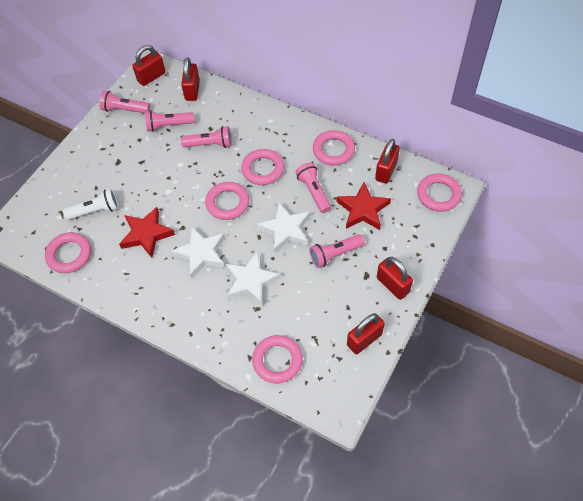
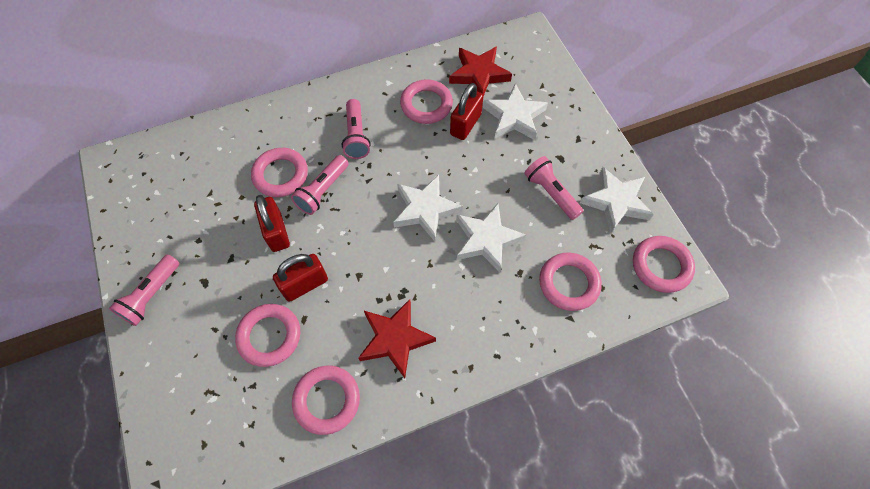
pink flashlight: 5 -> 4
red padlock: 5 -> 3
white flashlight: 1 -> 0
white star: 3 -> 4

